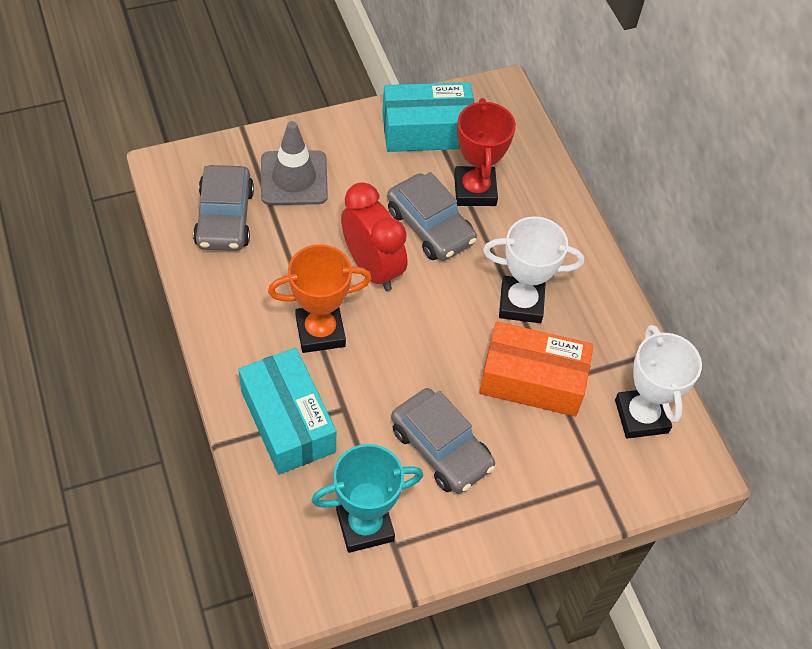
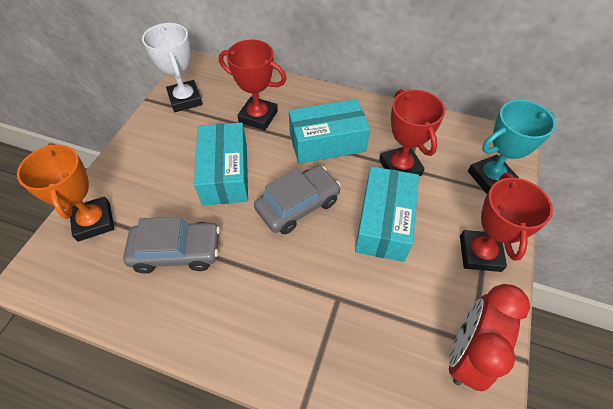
grey car: 3 -> 2
grey traffic cone: 1 -> 0
orange box: 1 -> 0
red trophy: 1 -> 3
turquoise box: 2 -> 3
white trophy: 2 -> 1

